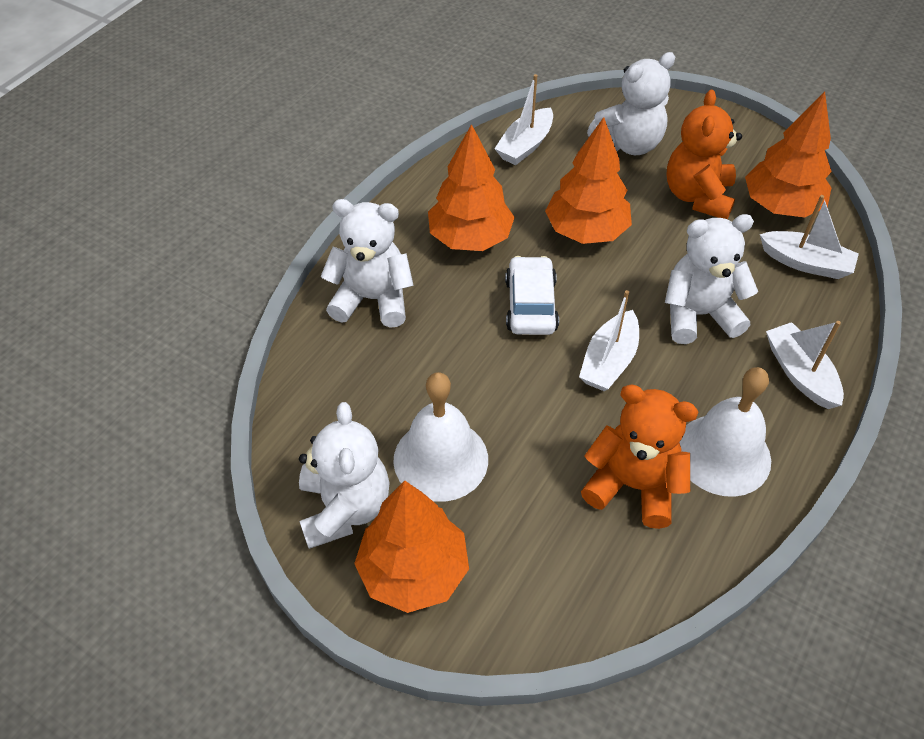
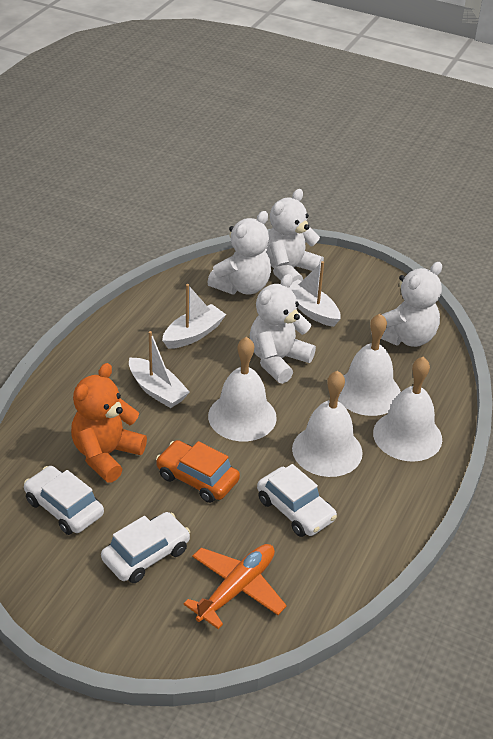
orange car: 0 -> 1
orange plane: 0 -> 1
orange teddy bear: 2 -> 1
orange tree: 4 -> 0
white bell: 2 -> 4
white boat: 4 -> 3
white car: 1 -> 3

